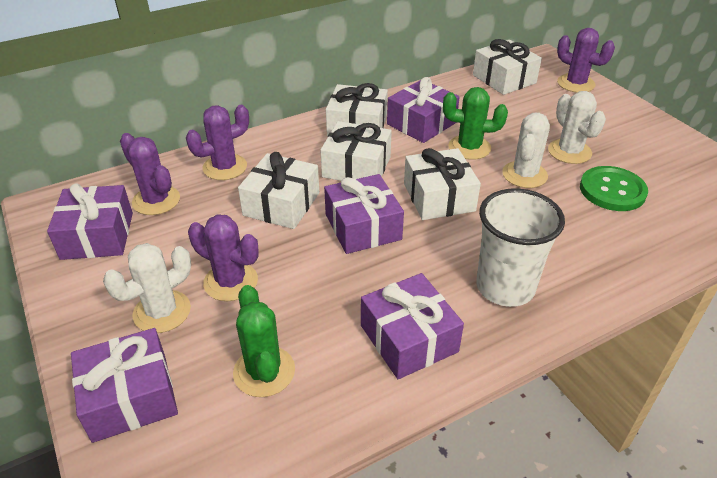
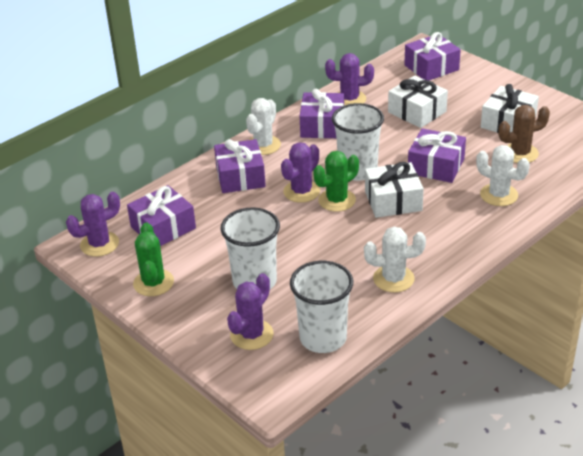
brown cactus: 0 -> 1
green button: 1 -> 0
white cup: 1 -> 3
white gift: 5 -> 3

